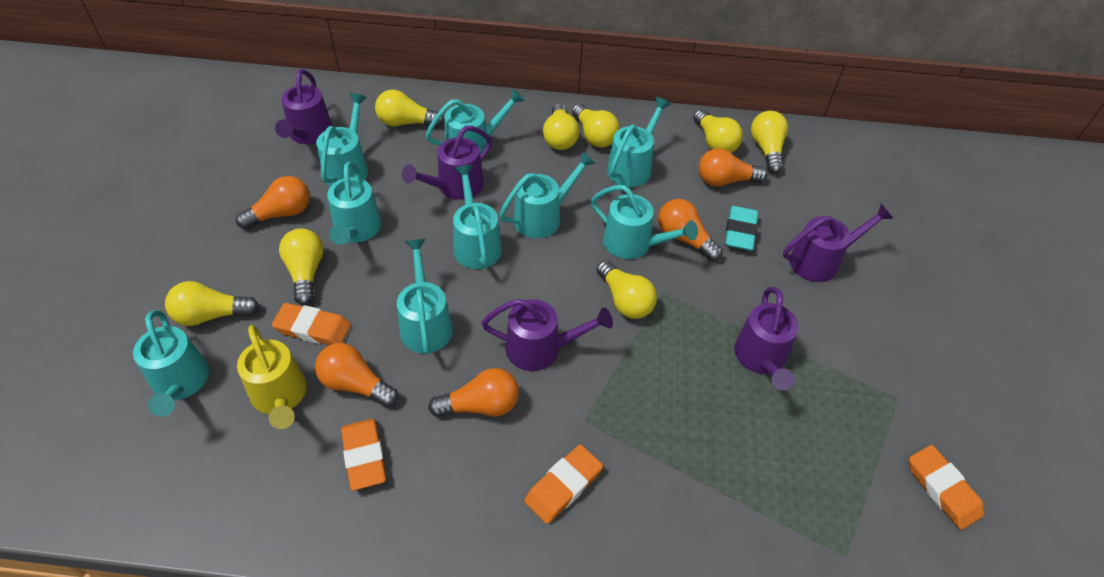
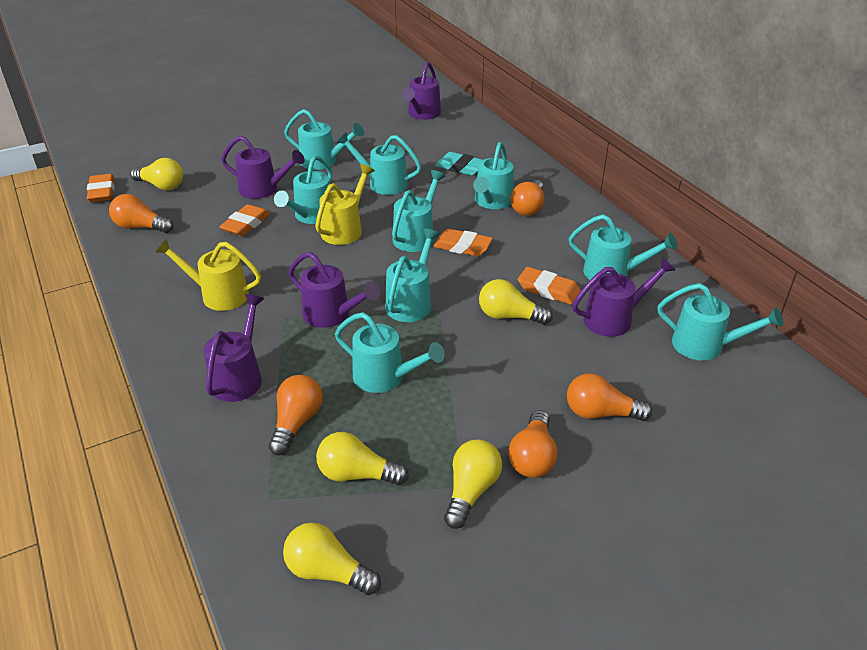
yellow light bulb: 8 -> 5
yellow watering can: 1 -> 2

